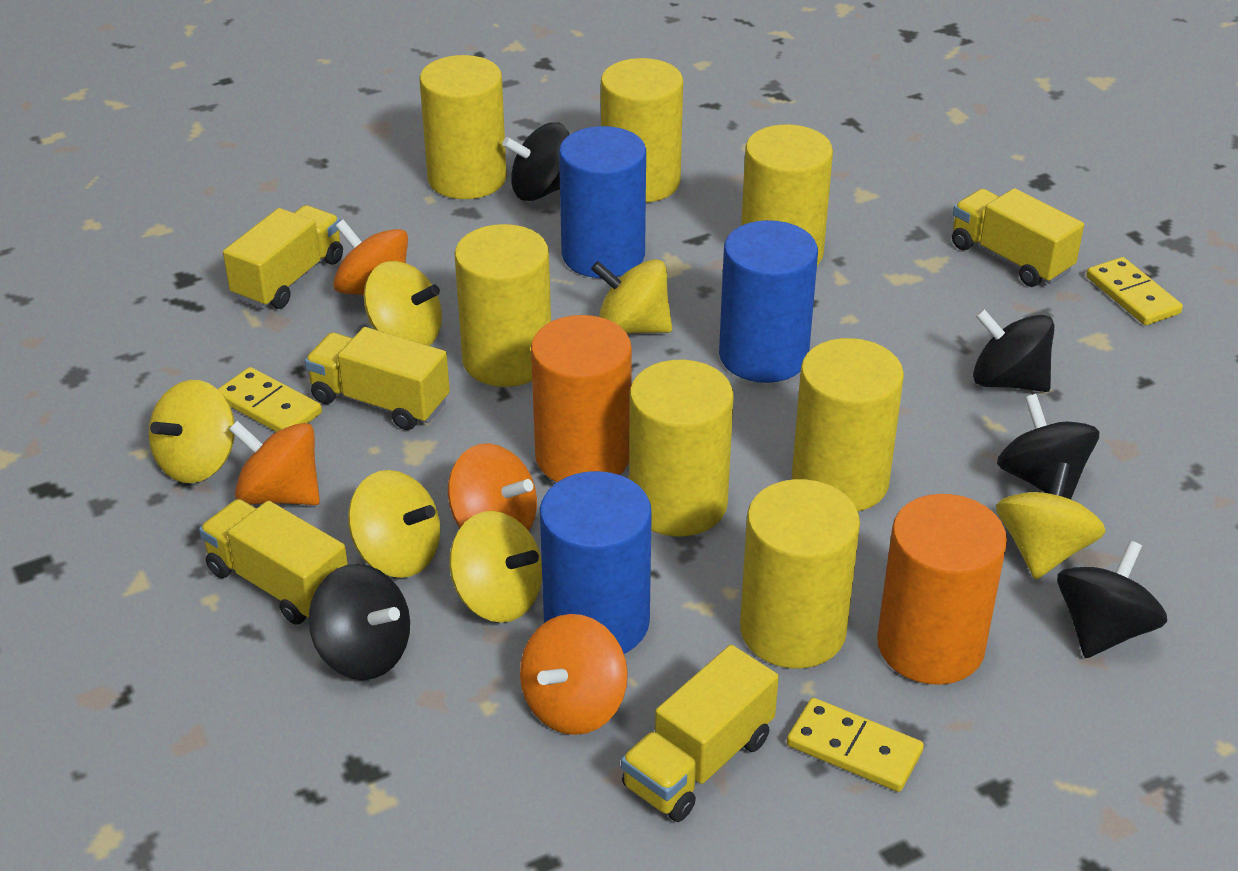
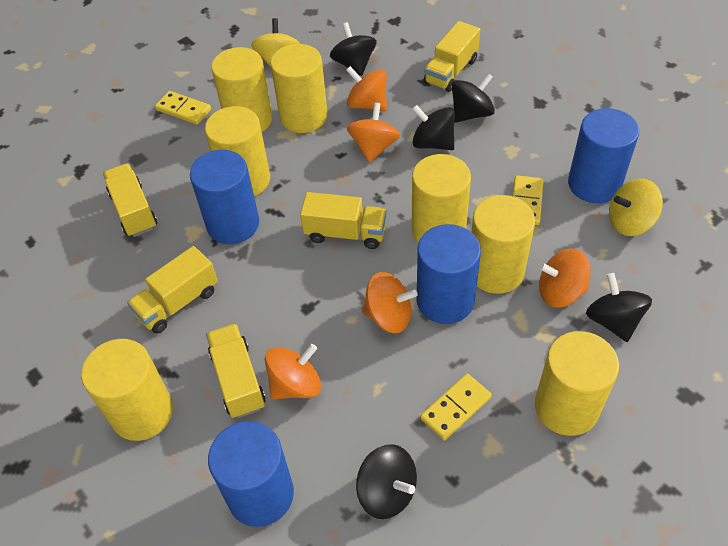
blue cylinder: 3 -> 4
orange cylinder: 2 -> 0
orange spinning top: 4 -> 5
yellow spinning top: 6 -> 2

